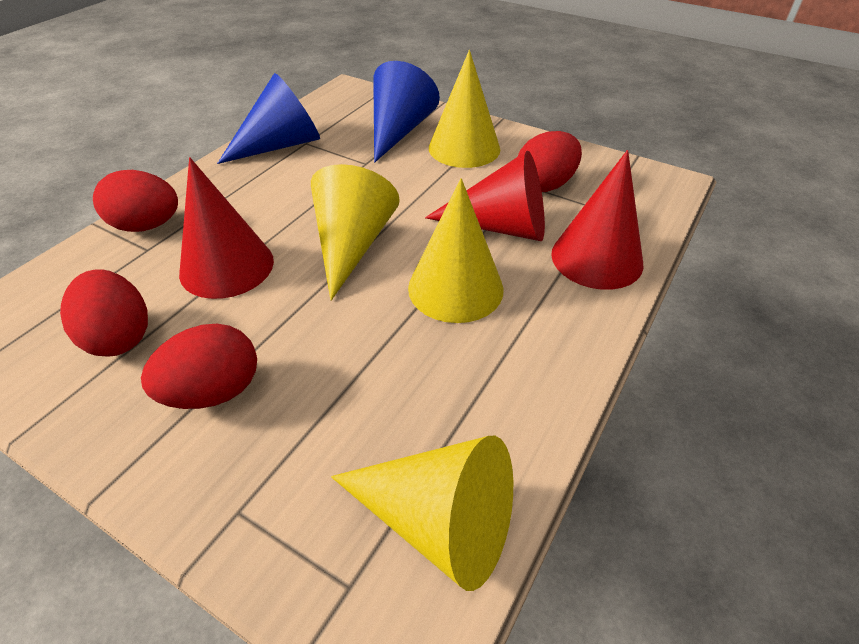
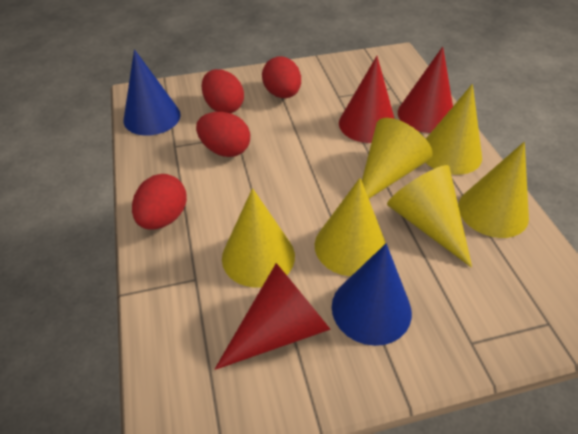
yellow cone: 4 -> 6

